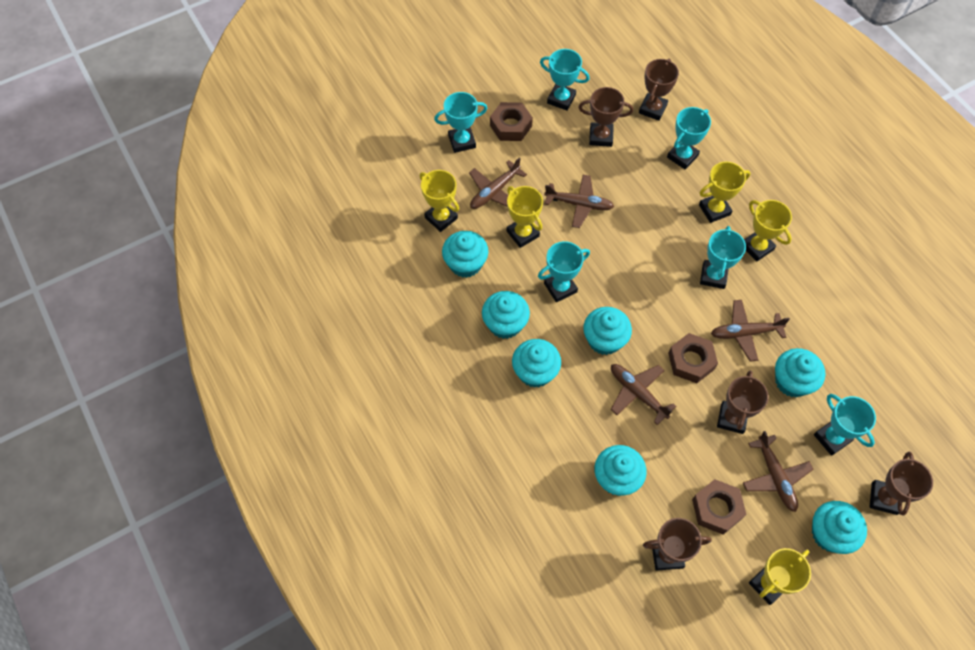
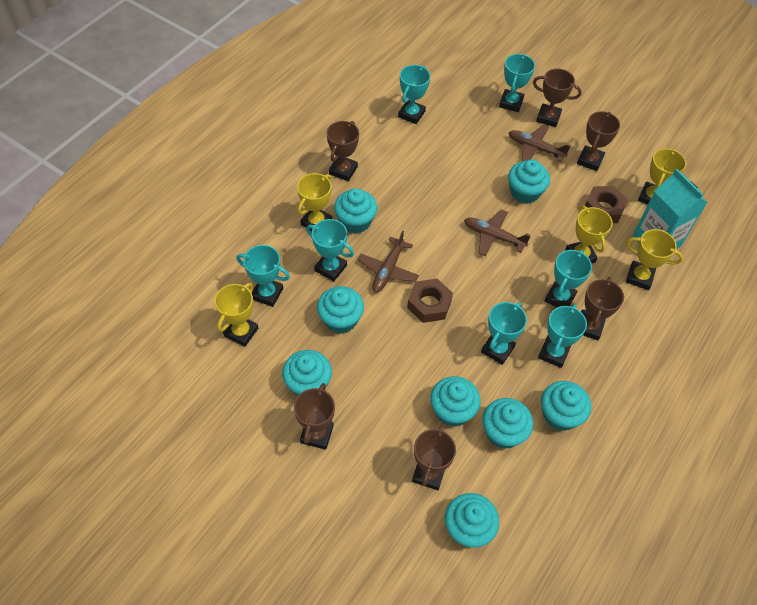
brown nut: 3 -> 2
brown plane: 5 -> 3
brown trophy: 5 -> 6
turquoise carton: 0 -> 1
turquoise cupcake: 7 -> 8
turquoise trophy: 6 -> 7

